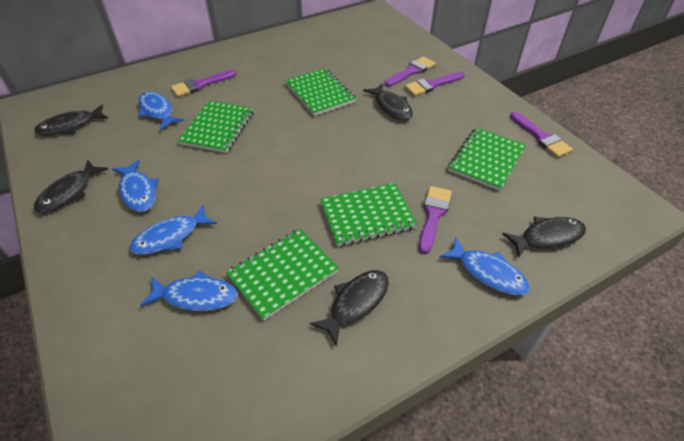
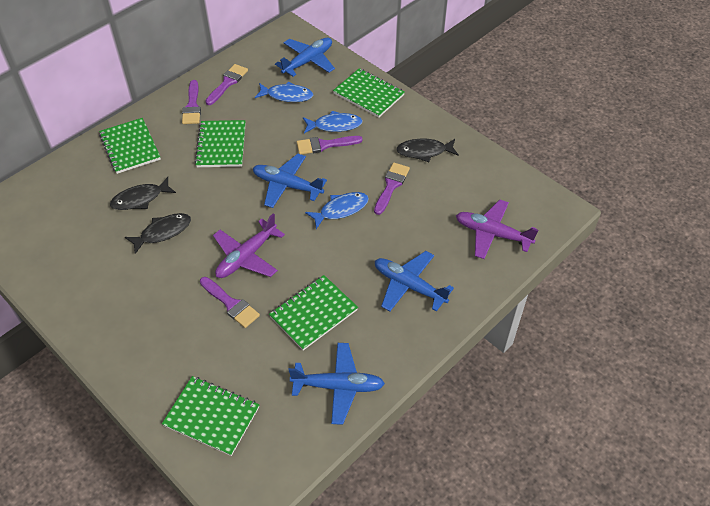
black fish: 5 -> 3
blue fish: 5 -> 3
blue plane: 0 -> 4
purple plane: 0 -> 2

